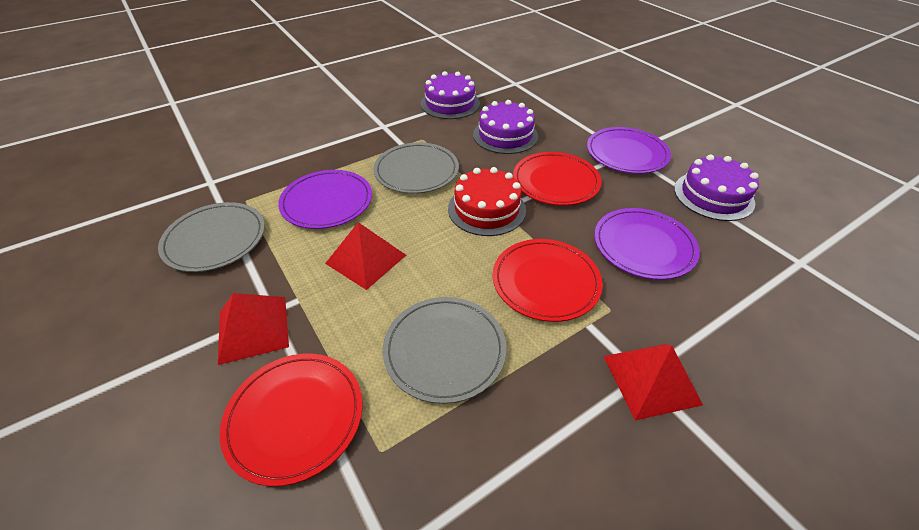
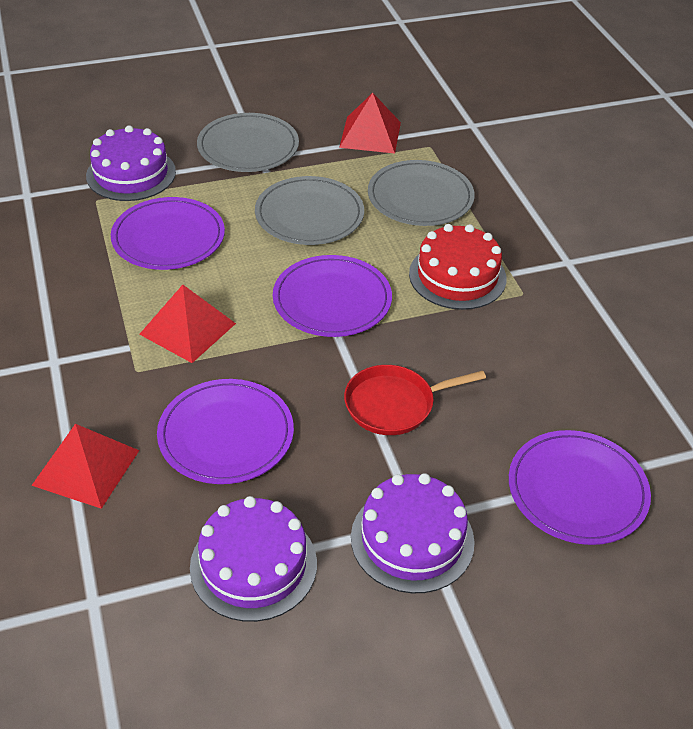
purple plate: 3 -> 4
red pan: 0 -> 1
red plate: 3 -> 0

